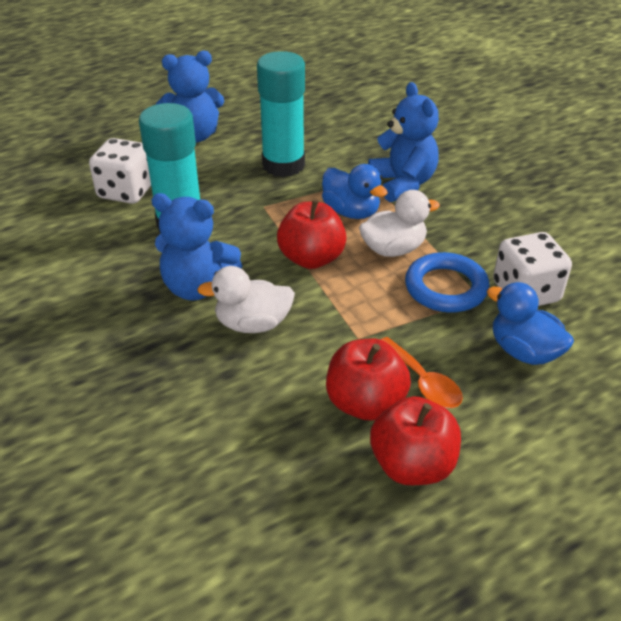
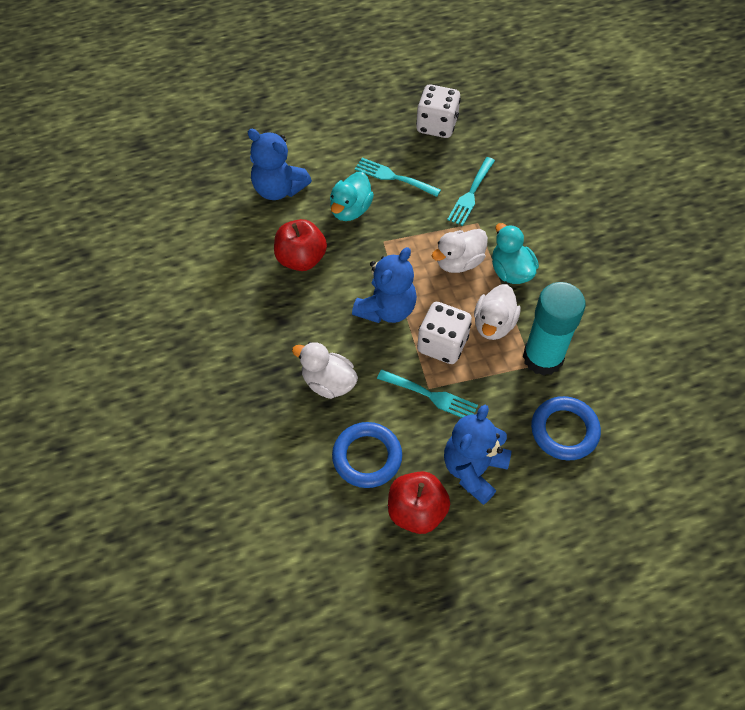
blue duck: 2 -> 0
blue ring: 1 -> 2
orange spoon: 1 -> 0
red apple: 3 -> 2
turquoise duck: 0 -> 2
turquoise fork: 0 -> 3
turquoise glue stick: 2 -> 1
white duck: 2 -> 3

